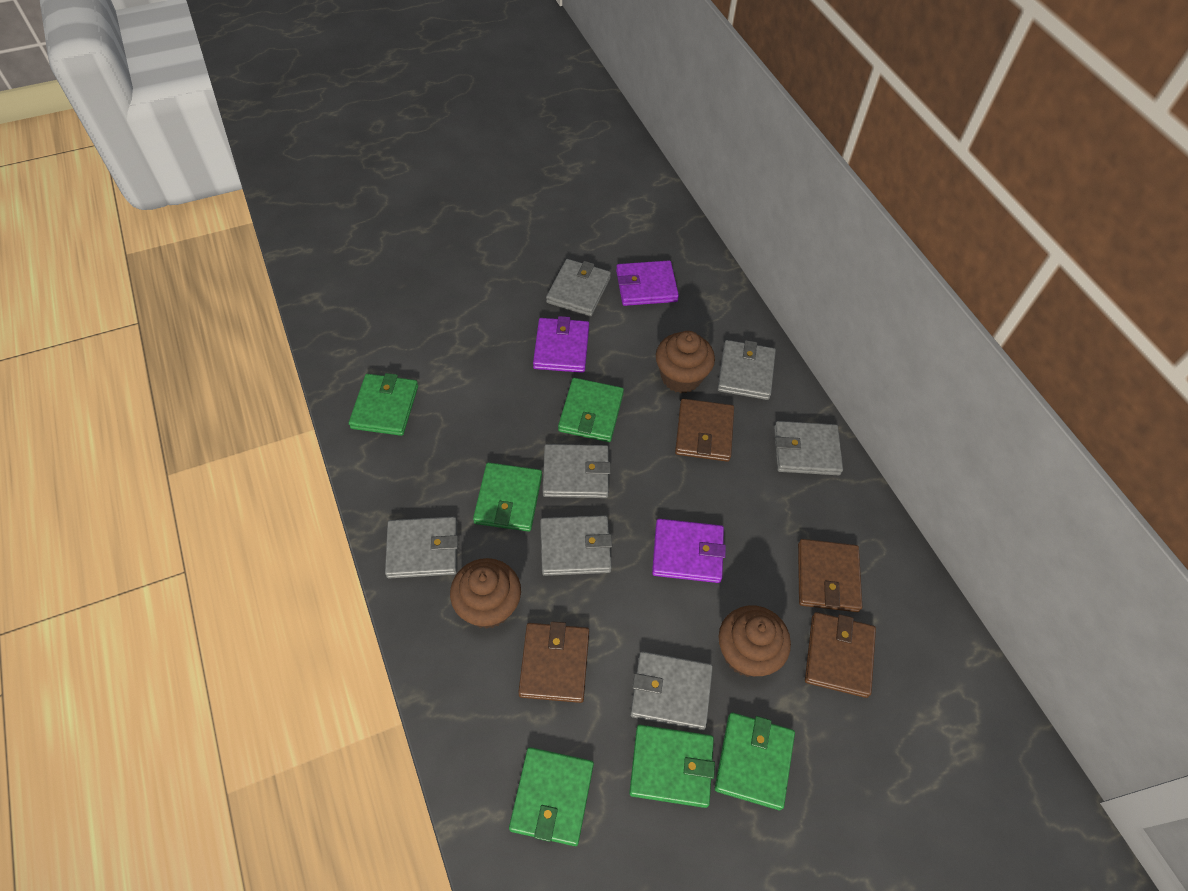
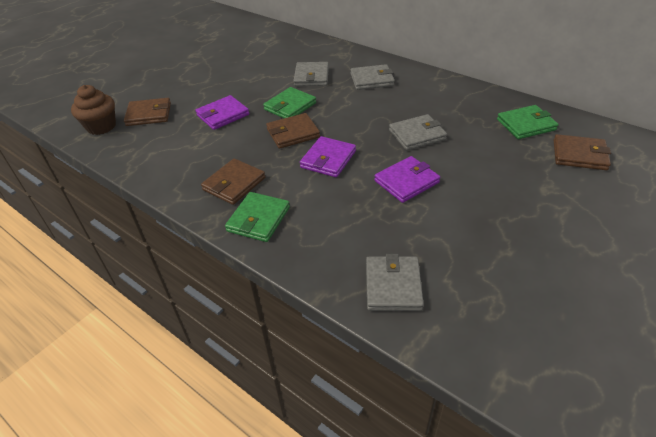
brown cupcake: 3 -> 1
green wallet: 6 -> 3
grey wallet: 7 -> 4

